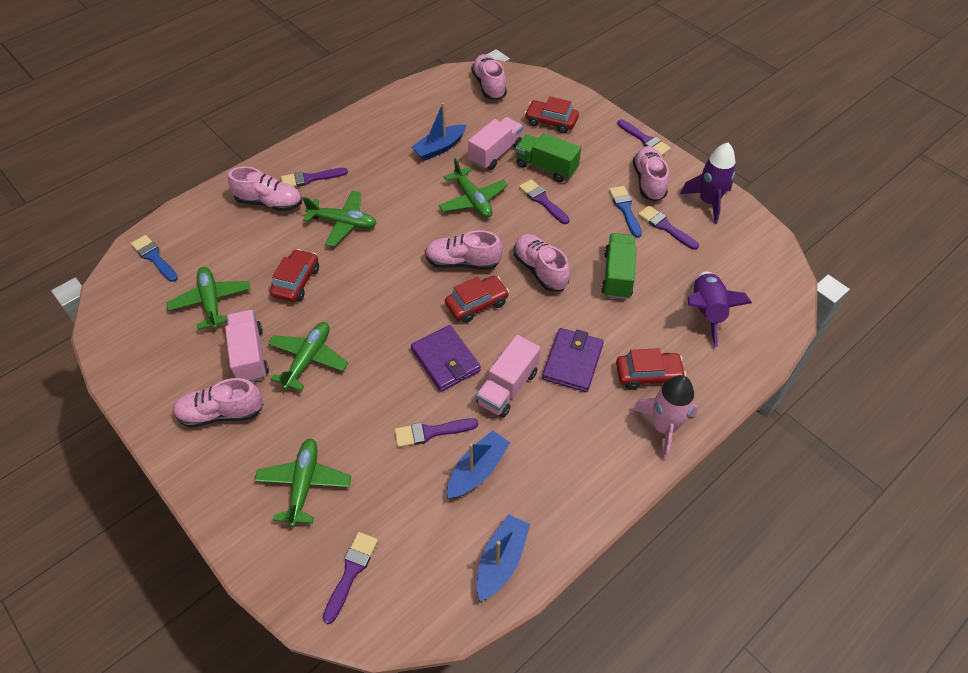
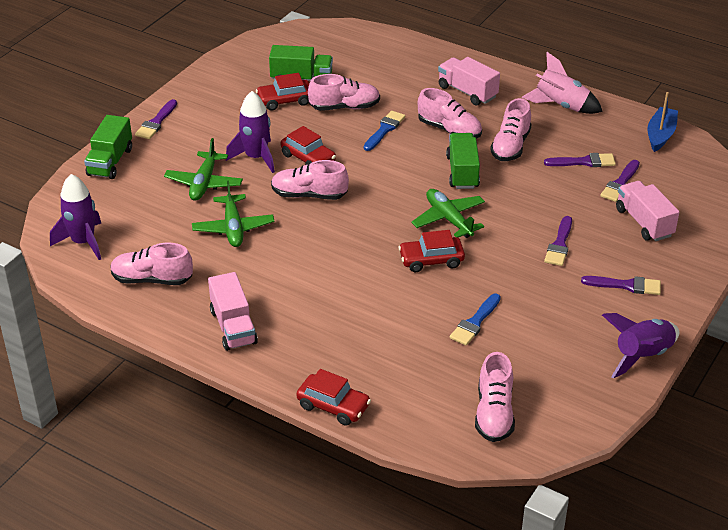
blue boat: 3 -> 1
green plane: 5 -> 3
green truck: 2 -> 3
purple brush: 6 -> 5
purple rocket: 2 -> 3
purple wallet: 2 -> 0

